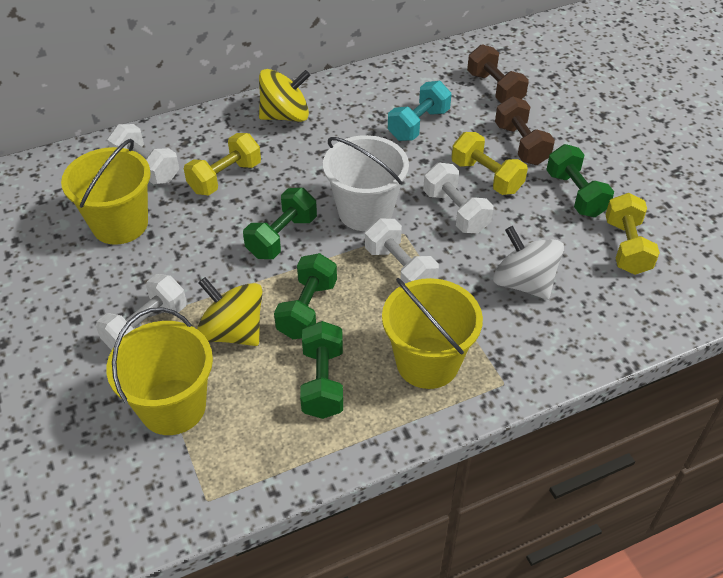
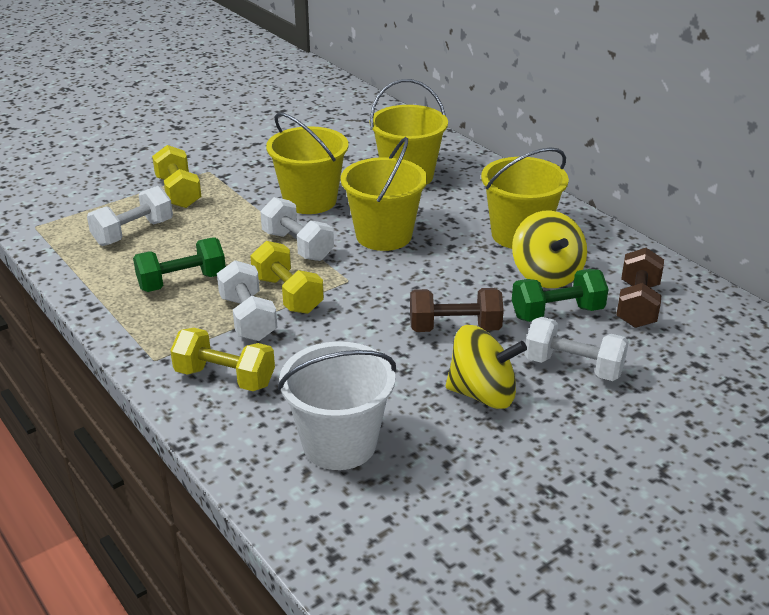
green dumbbell: 4 -> 2
turquoise dumbbell: 1 -> 0
white spinning top: 1 -> 0
yellow bucket: 3 -> 4

